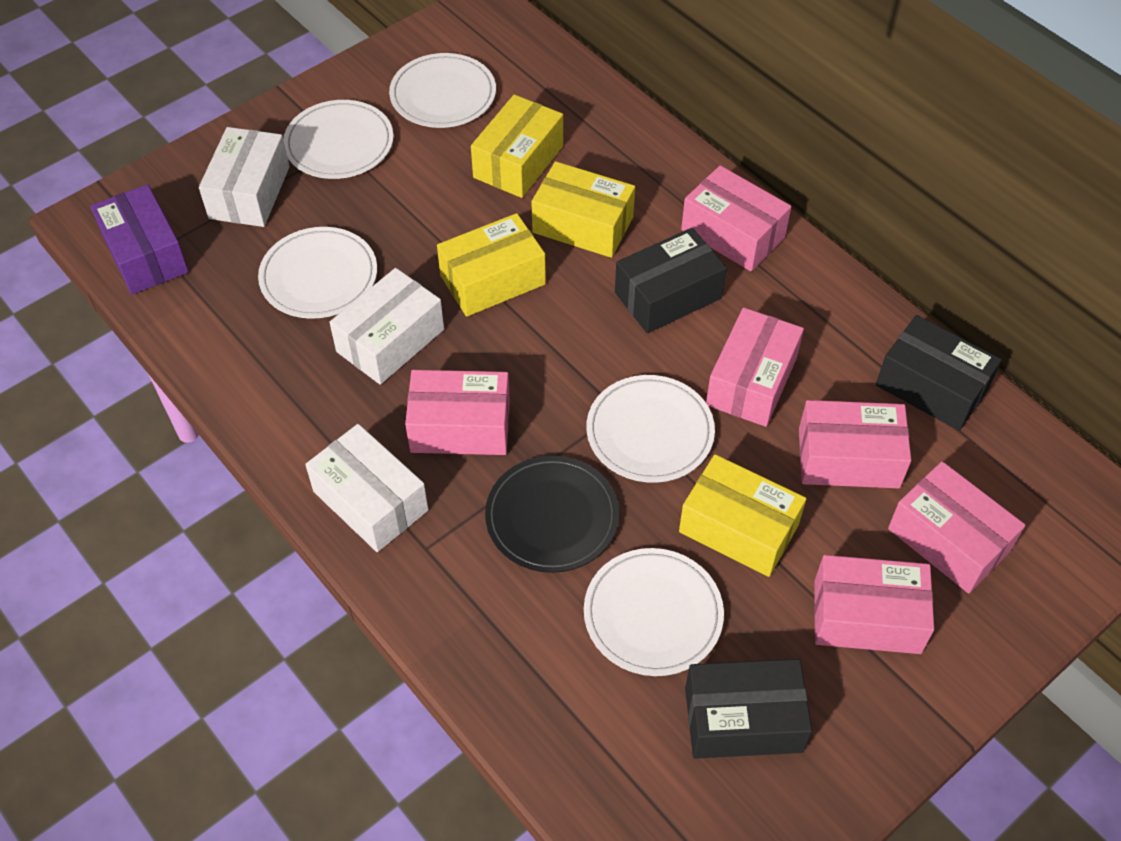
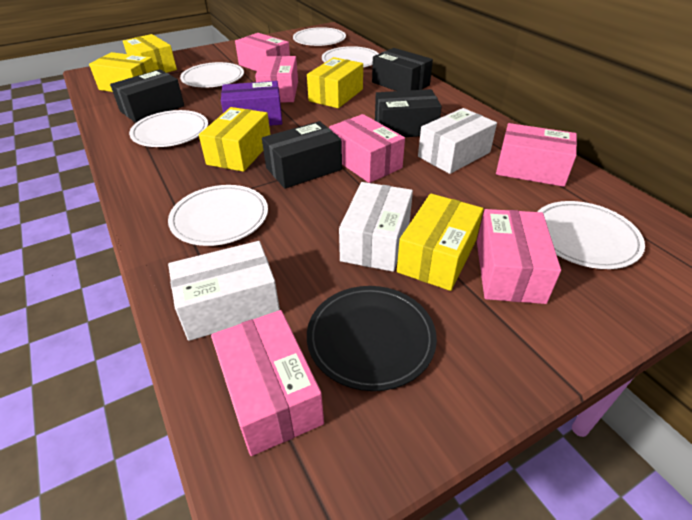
black box: 3 -> 4
white plate: 5 -> 6
yellow box: 4 -> 5

